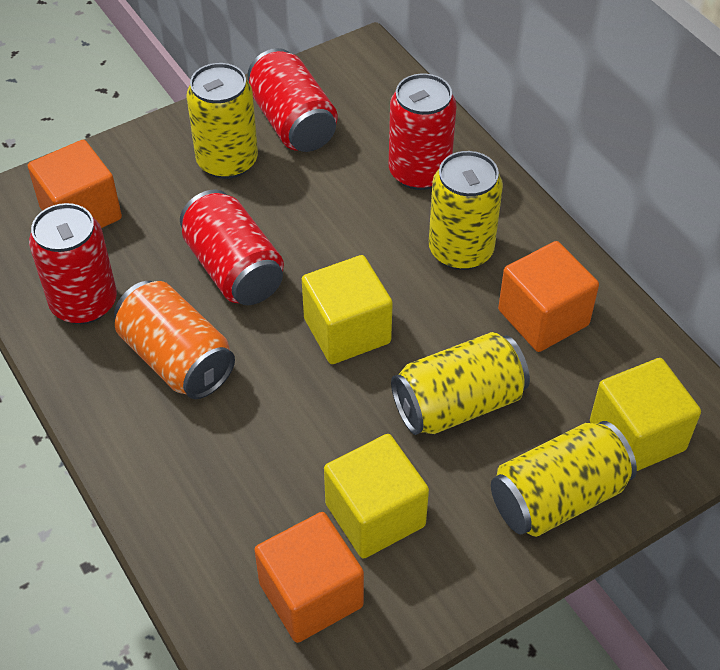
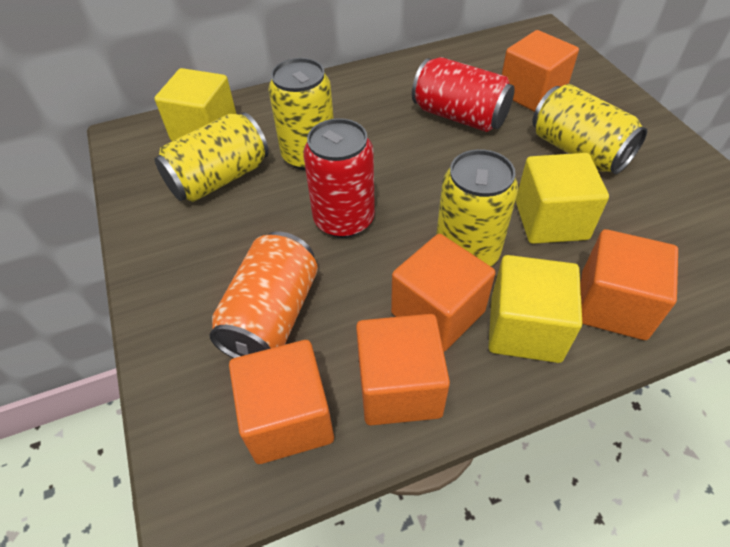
orange cube: 3 -> 5
red can: 4 -> 2

